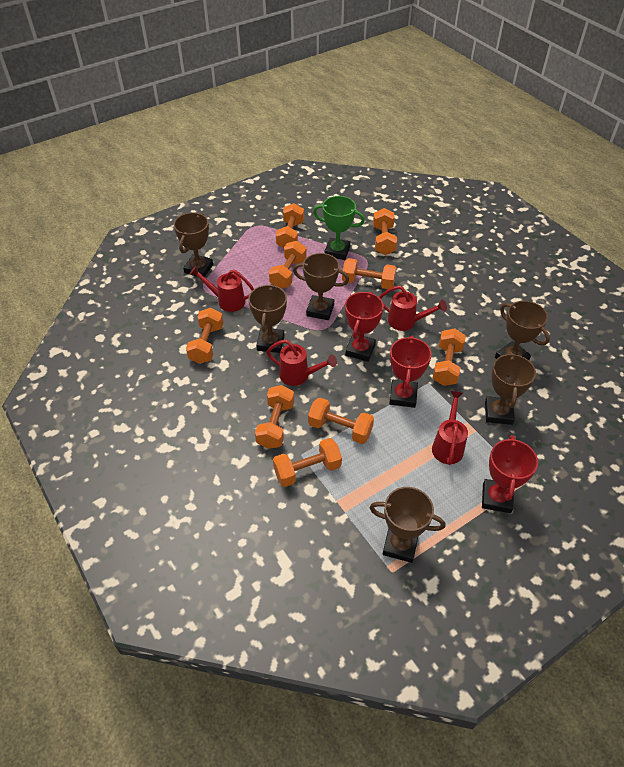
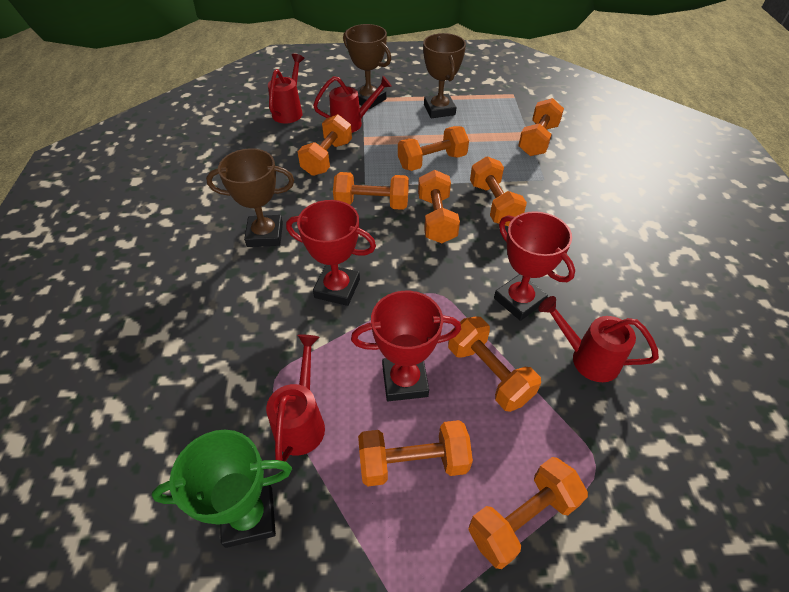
brown trophy: 6 -> 3

